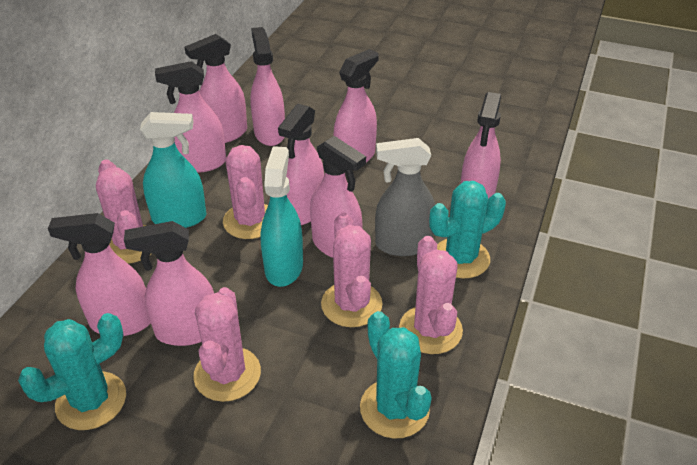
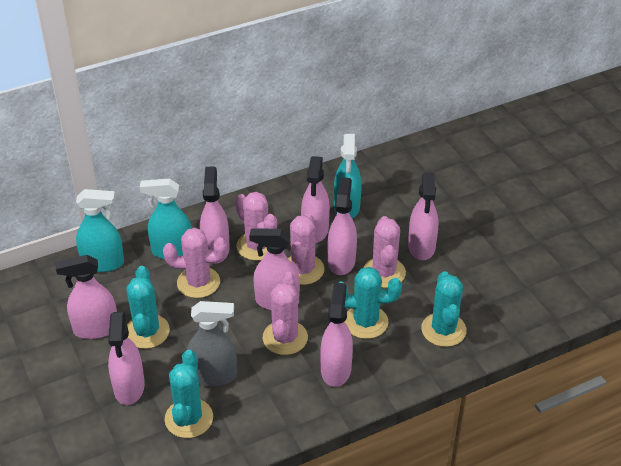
pink spray bottle: 9 -> 8
turquoise cactus: 3 -> 4
turquoise spray bottle: 2 -> 3

